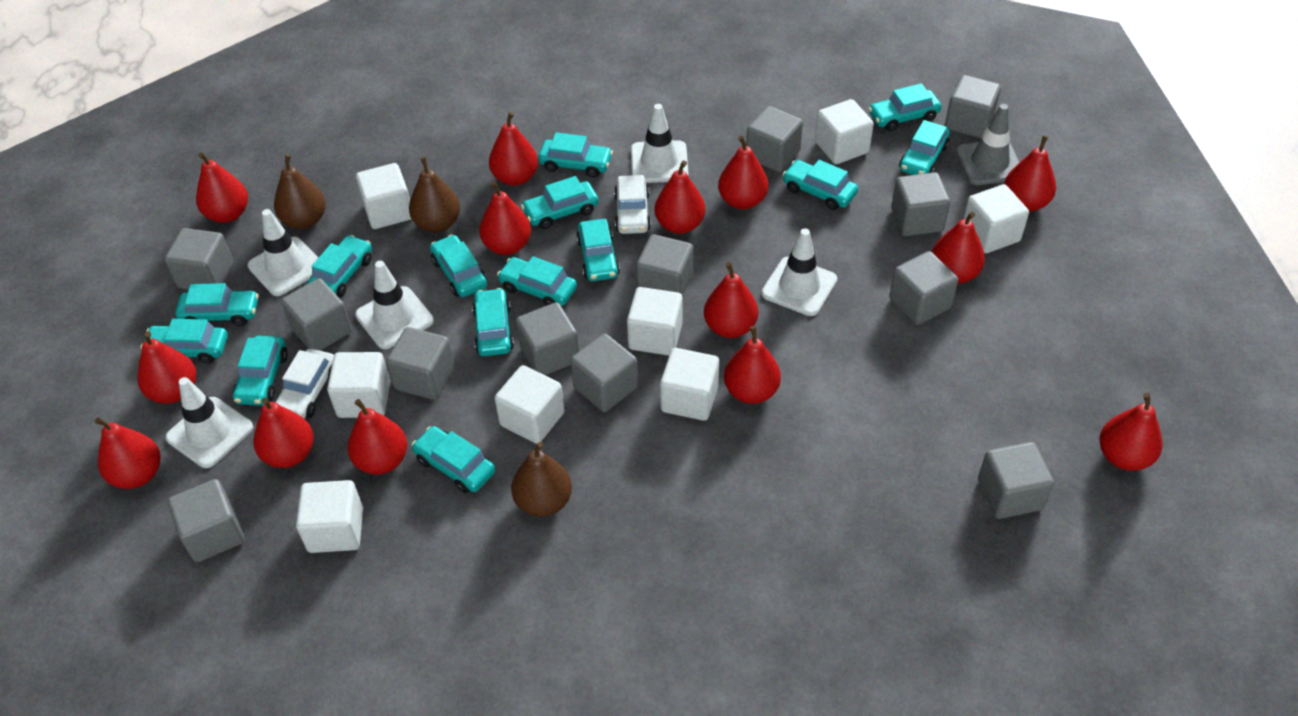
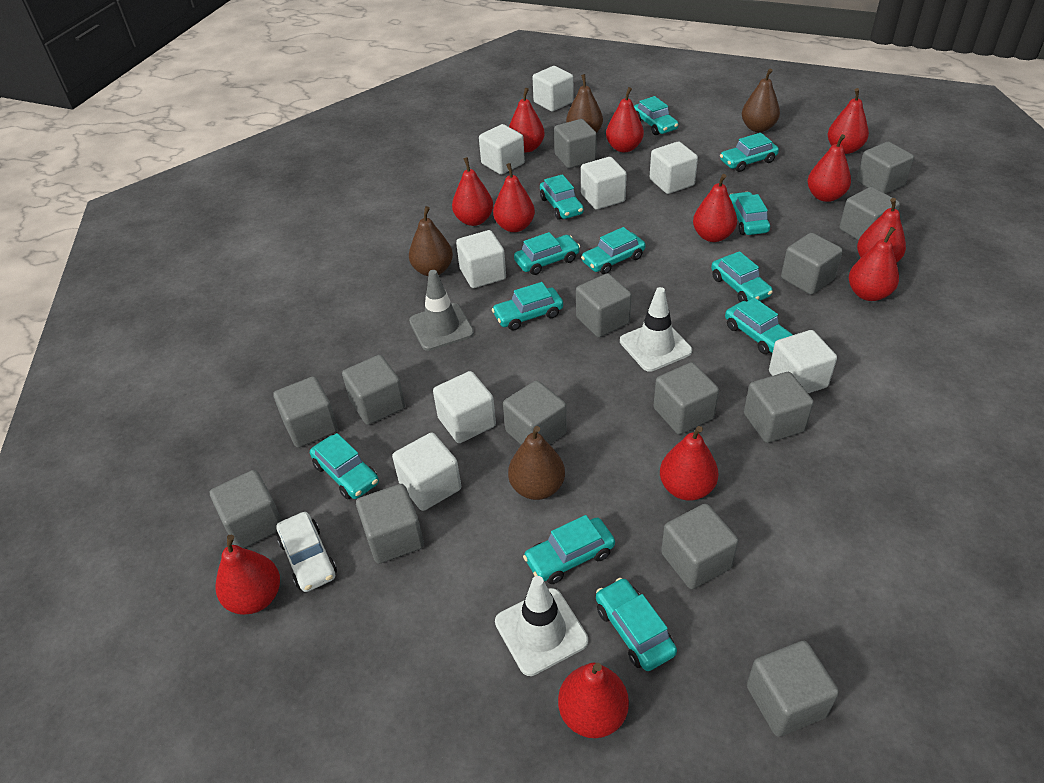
brown pear: 3 -> 4
grey cube: 12 -> 14
red pear: 14 -> 12
turquoise car: 14 -> 12
white car: 2 -> 1
white traffic cone: 5 -> 2

